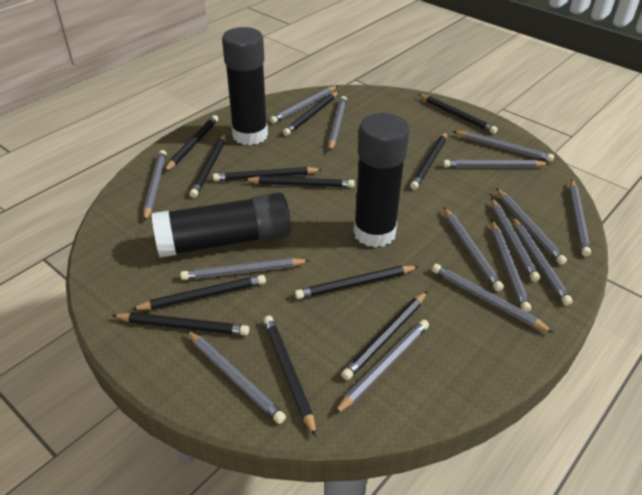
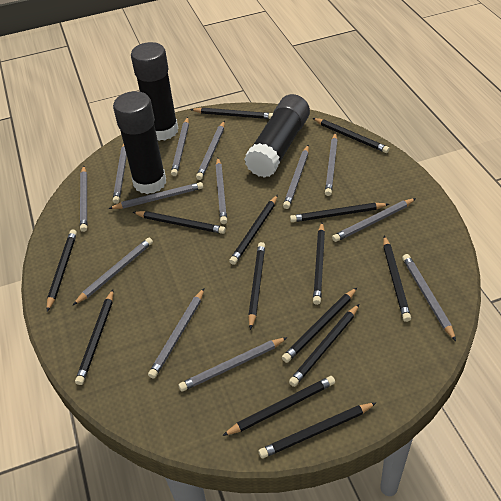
black pencil: 12 -> 14
grey pencil: 15 -> 13

